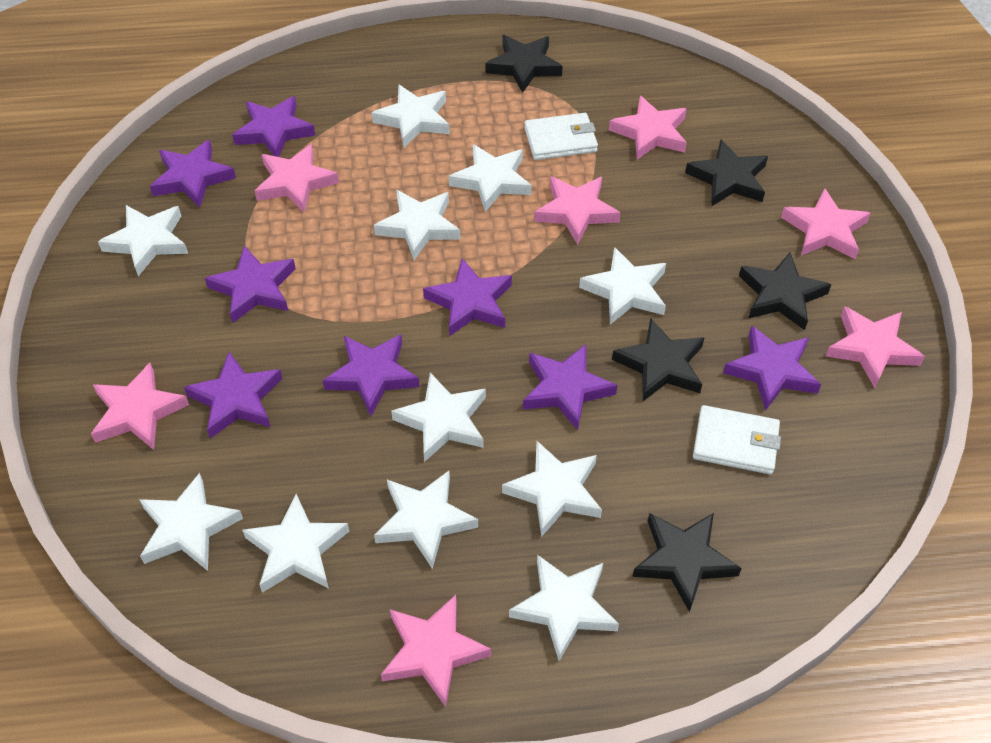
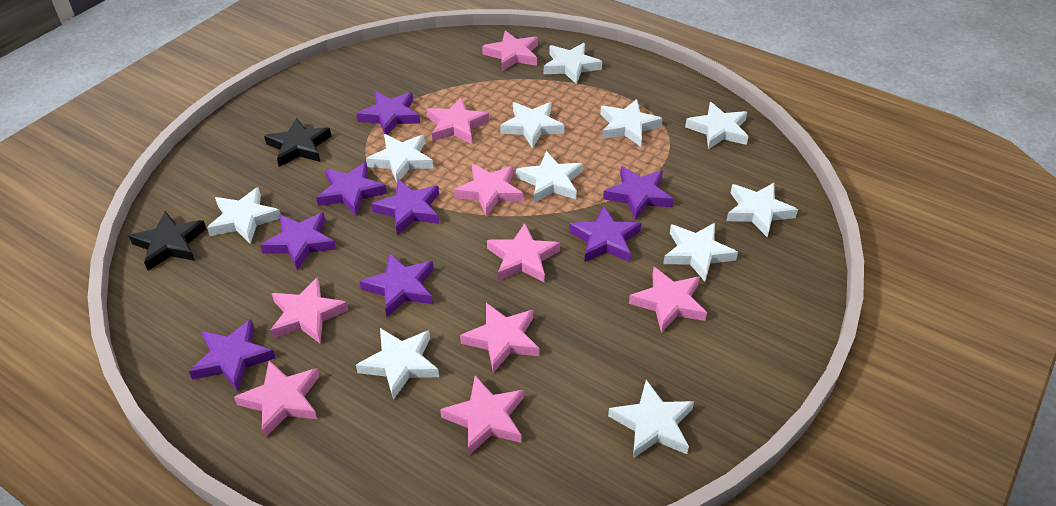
black star: 5 -> 2
pink star: 7 -> 9
white wallet: 2 -> 0

